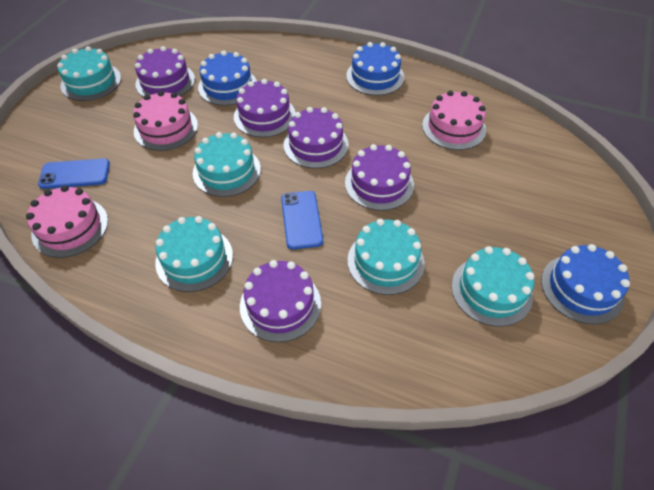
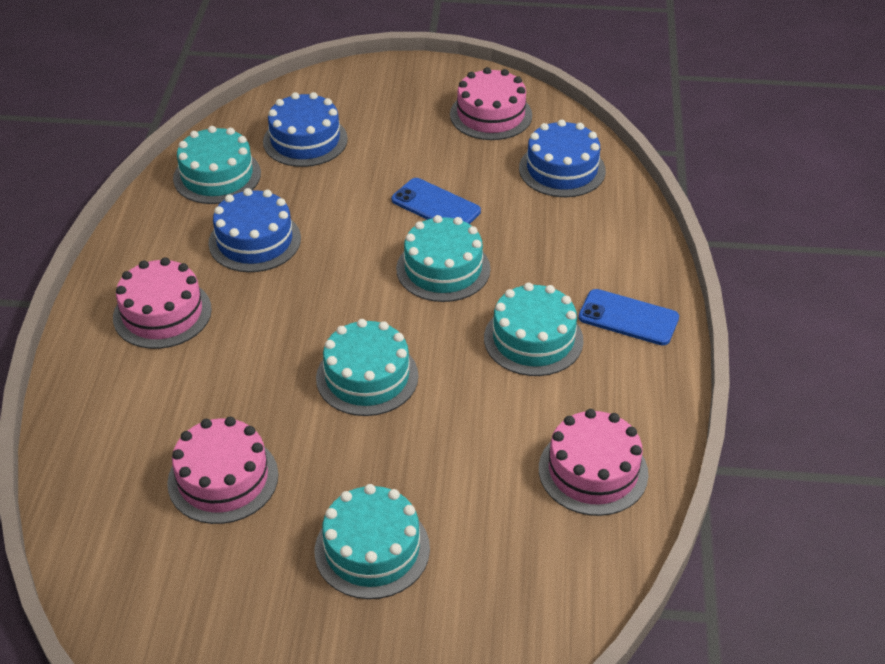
pink cake: 3 -> 4
purple cake: 5 -> 0

